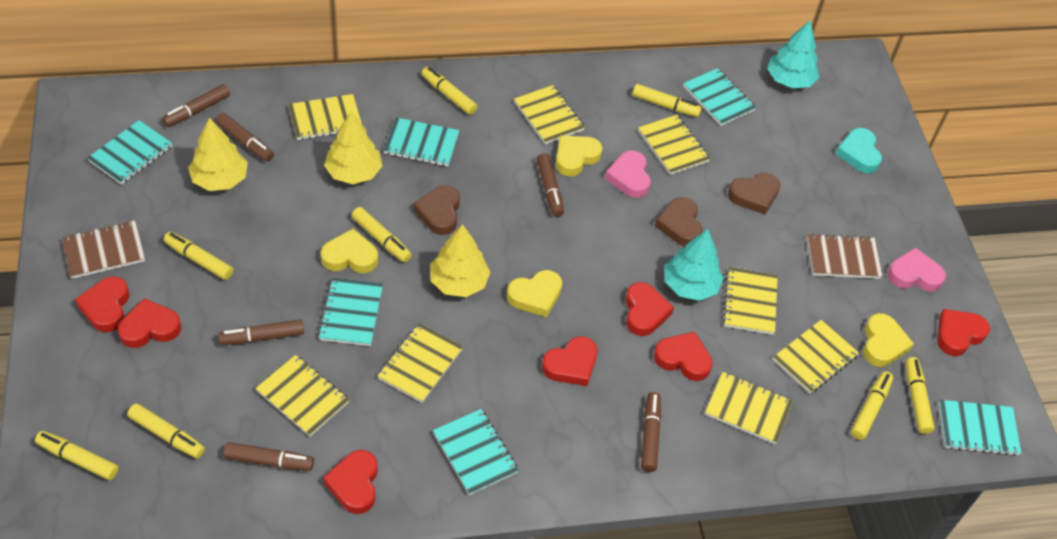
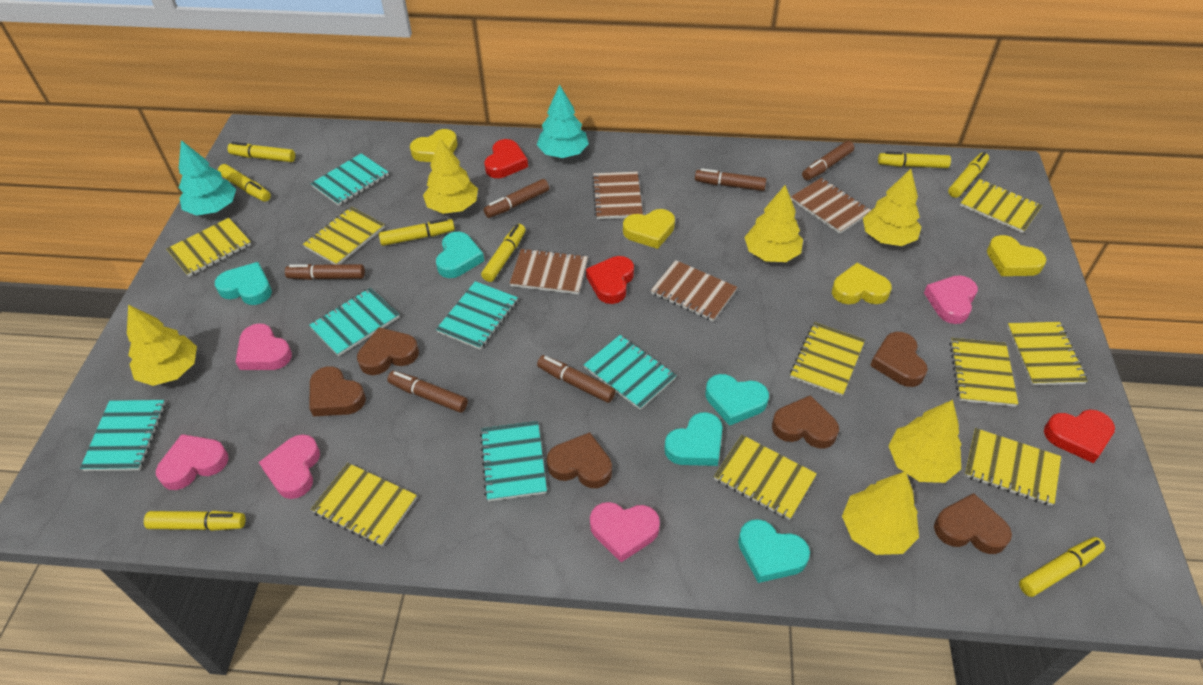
brown heart: 3 -> 6
brown notebook: 2 -> 4
pink heart: 2 -> 5
red heart: 7 -> 3
turquoise heart: 1 -> 5
yellow notebook: 8 -> 9
yellow tree: 3 -> 6

